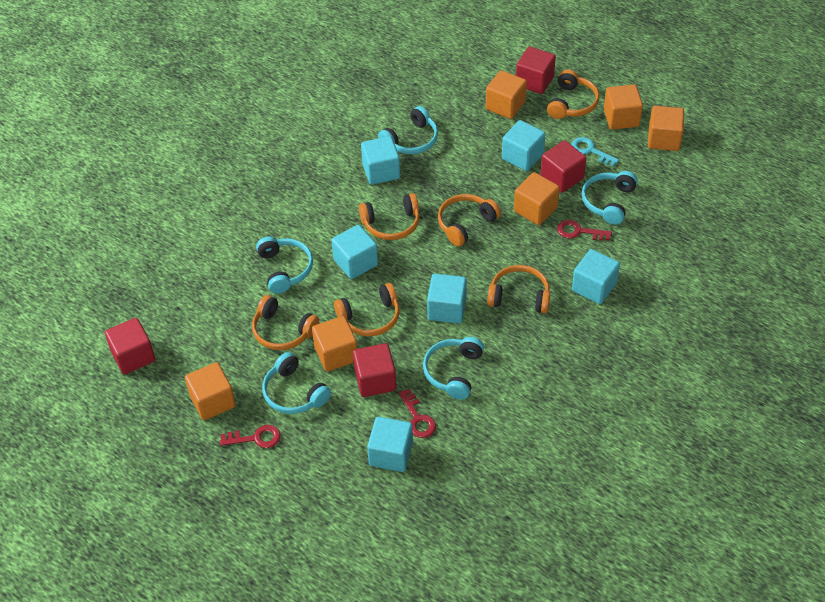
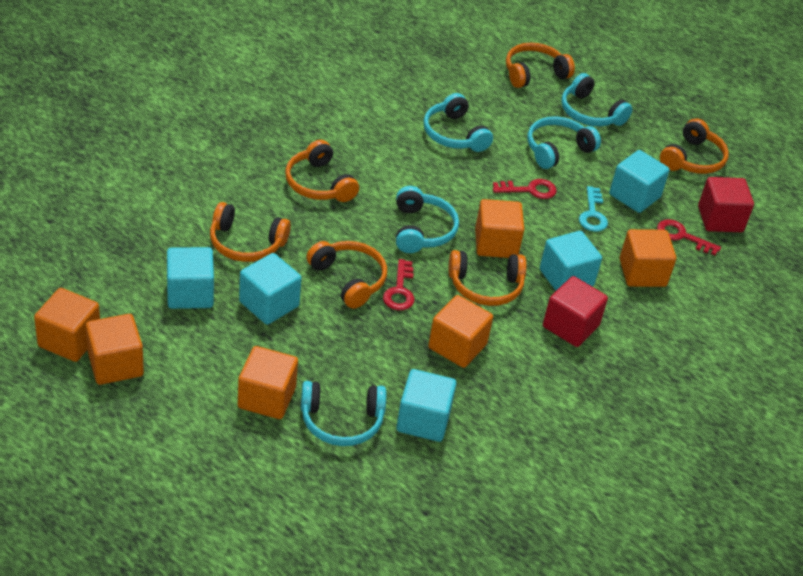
red cube: 4 -> 2
turquoise cube: 6 -> 5

